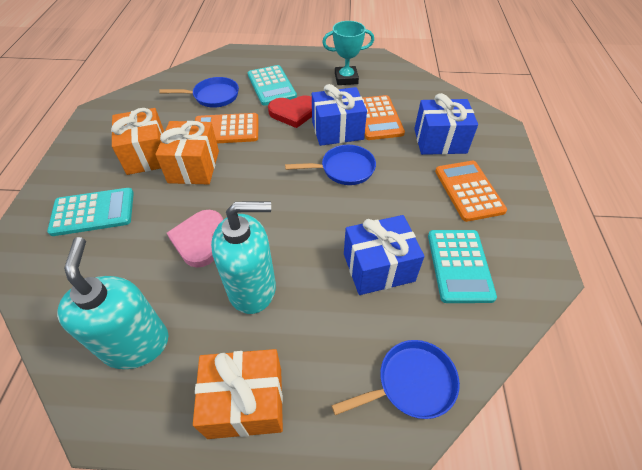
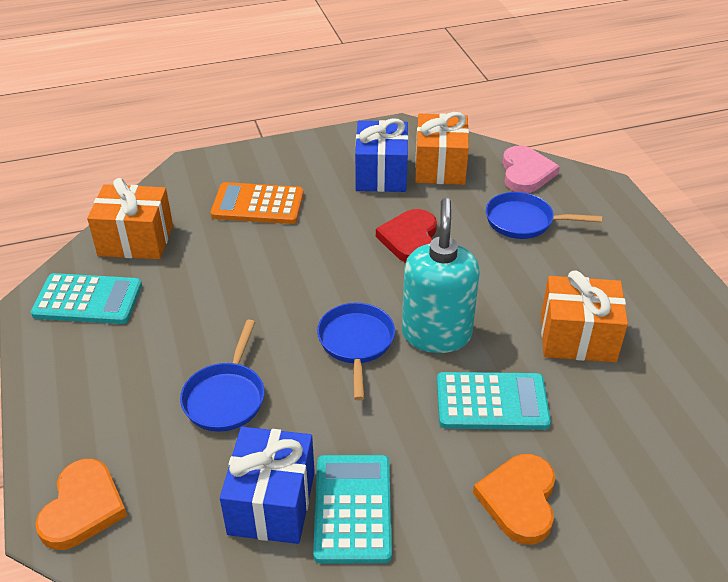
blue gift: 3 -> 2
orange calculator: 3 -> 1
orange heart: 0 -> 2
turquoise soap dispenser: 2 -> 1
turquoise trophy: 1 -> 0

